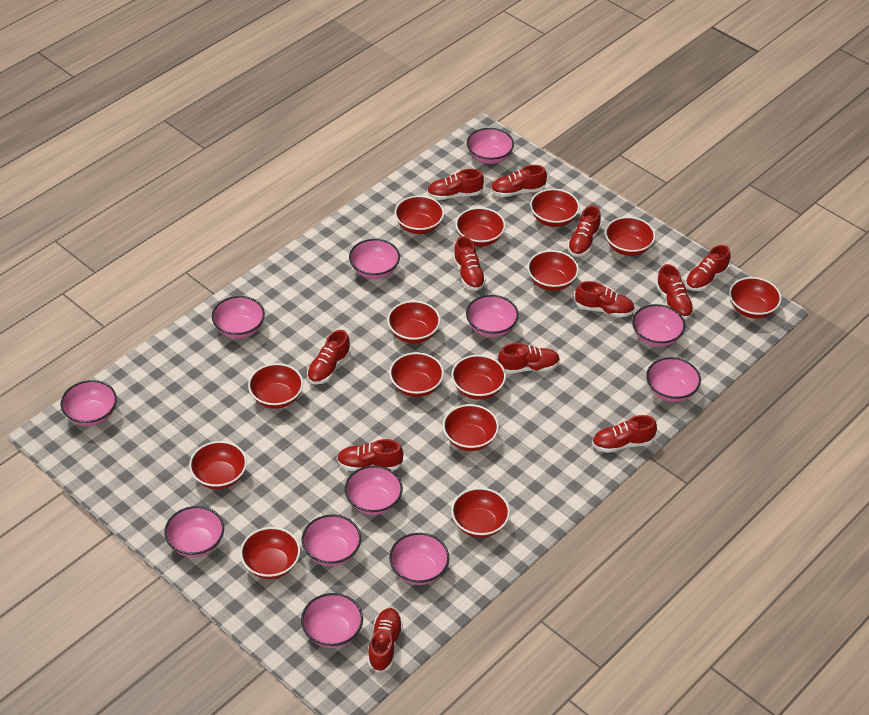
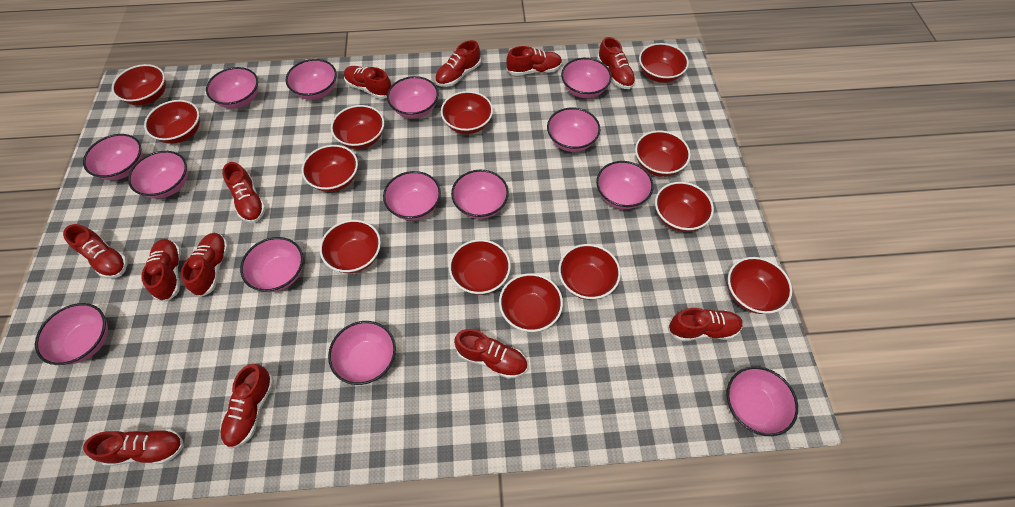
pink bowl: 12 -> 14
red bowl: 14 -> 13

